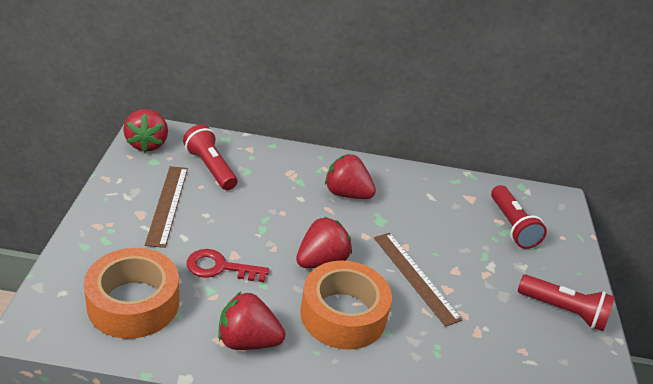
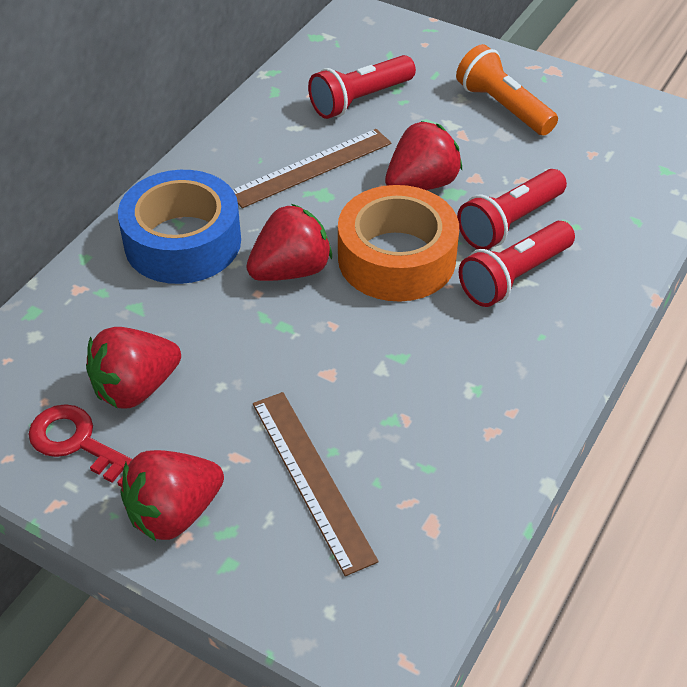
blue tape: 0 -> 1
orange flashlight: 0 -> 1
orange tape: 2 -> 1

